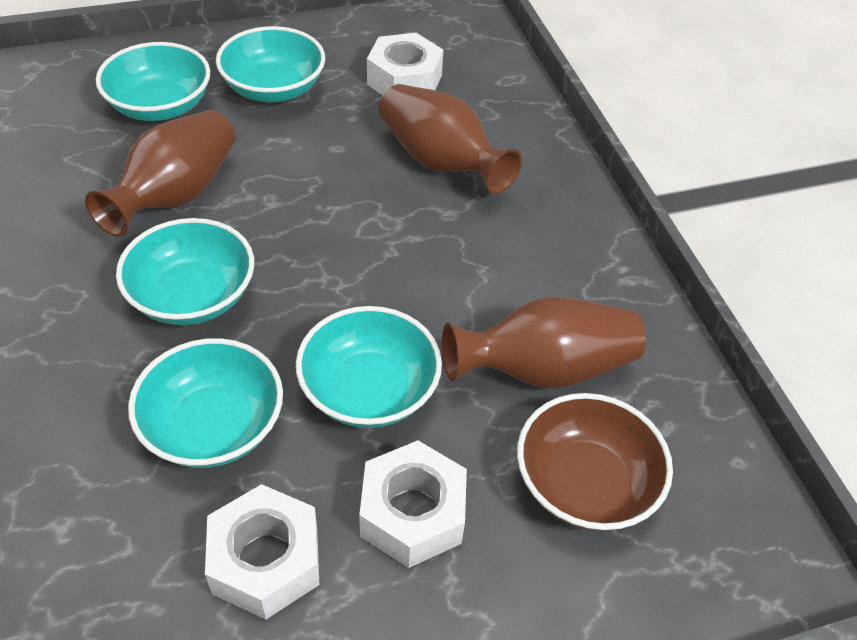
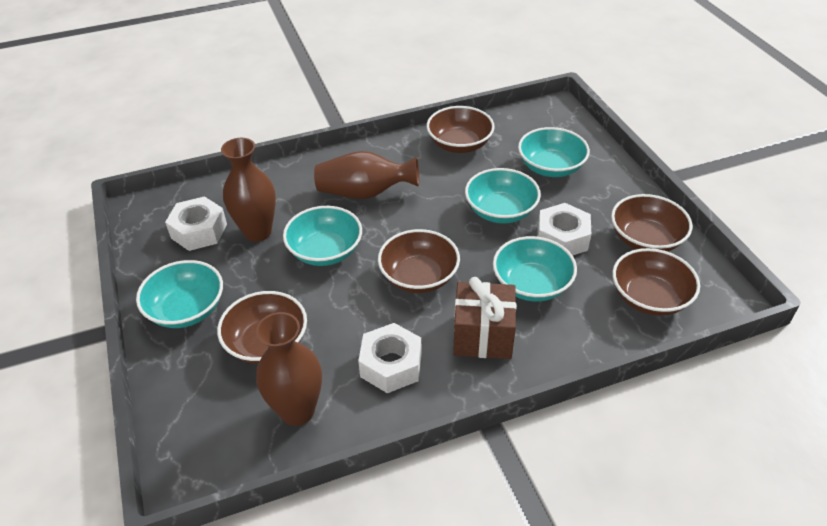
brown bowl: 1 -> 5
brown gift: 0 -> 1

